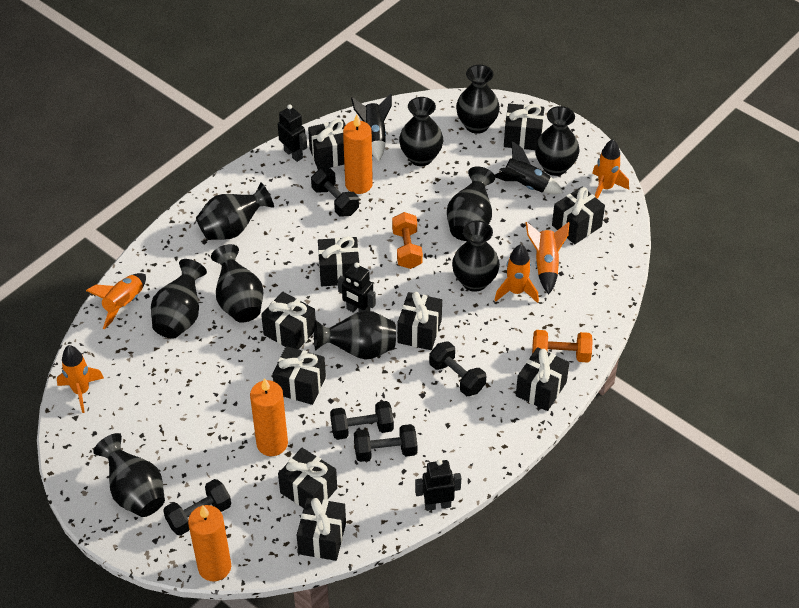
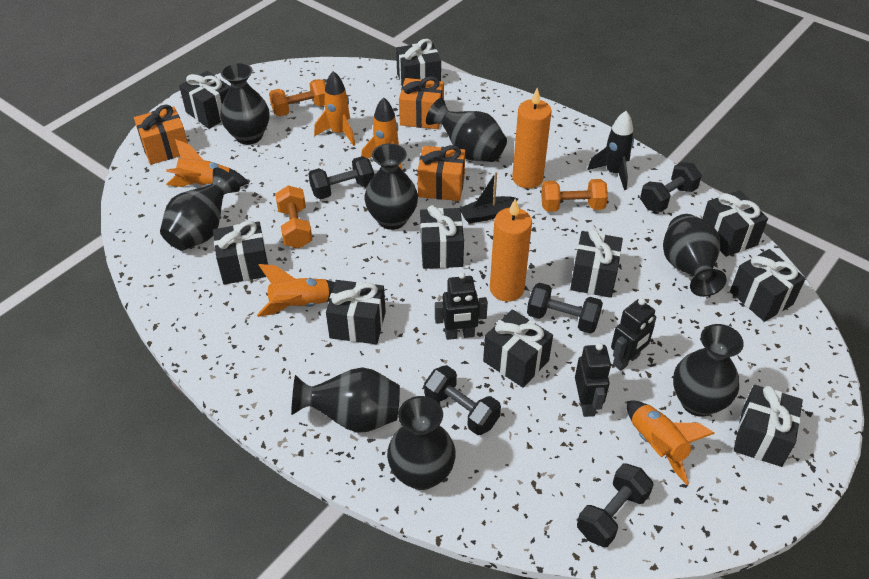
black boat: 0 -> 1
black rocket: 2 -> 1
black vase: 10 -> 8
orange candle: 3 -> 2
orange dumbbell: 2 -> 3
orange gift: 0 -> 3

